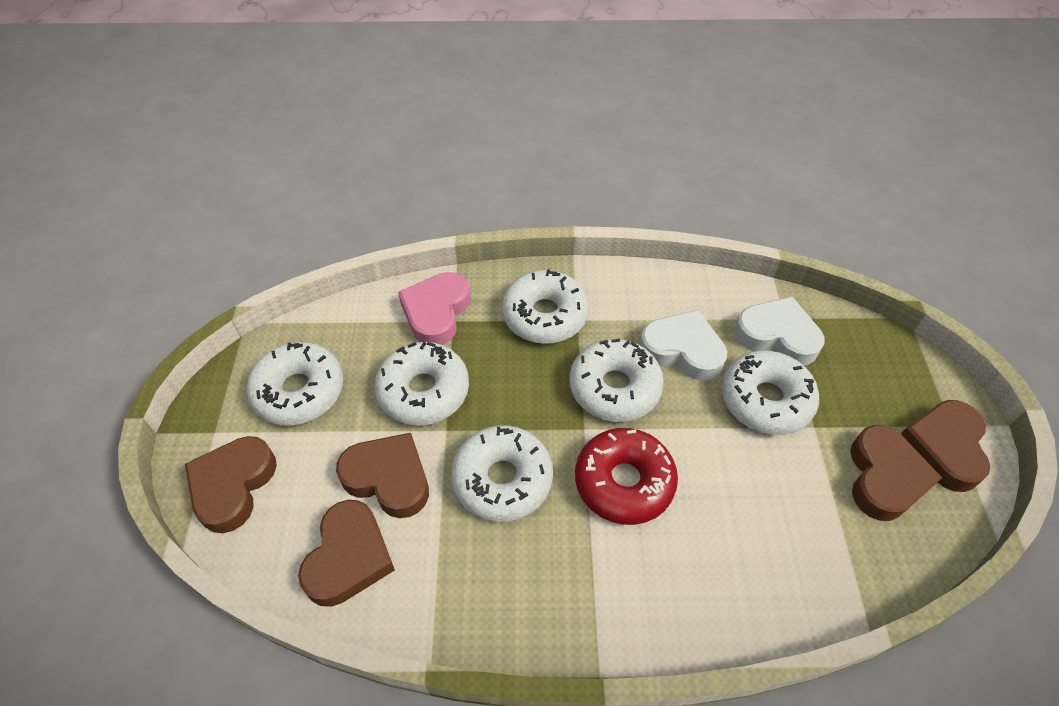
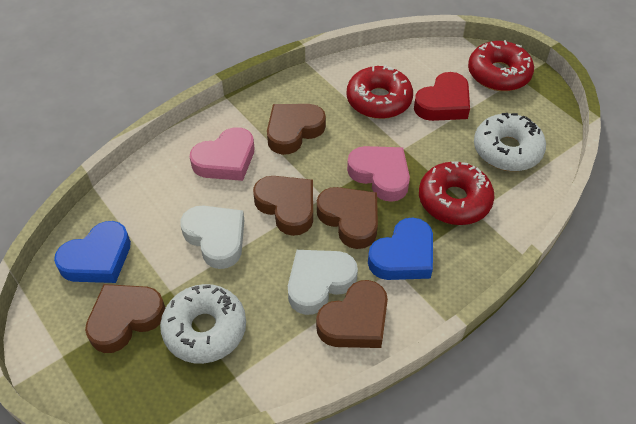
blue heart: 0 -> 2
pink heart: 1 -> 2
red donut: 1 -> 3
red heart: 0 -> 1
white donut: 6 -> 2

